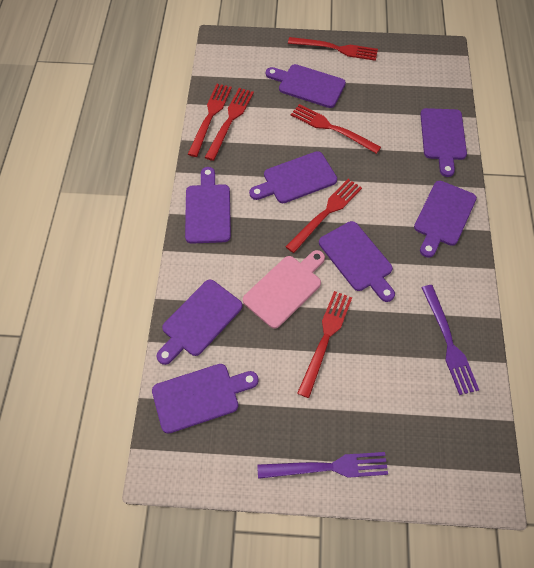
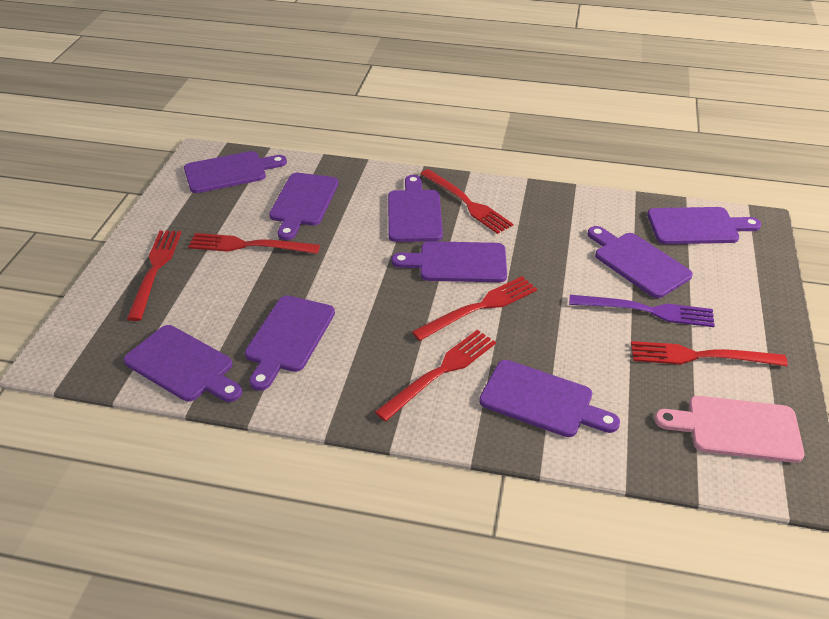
purple cutting board: 8 -> 9
purple fork: 2 -> 1

